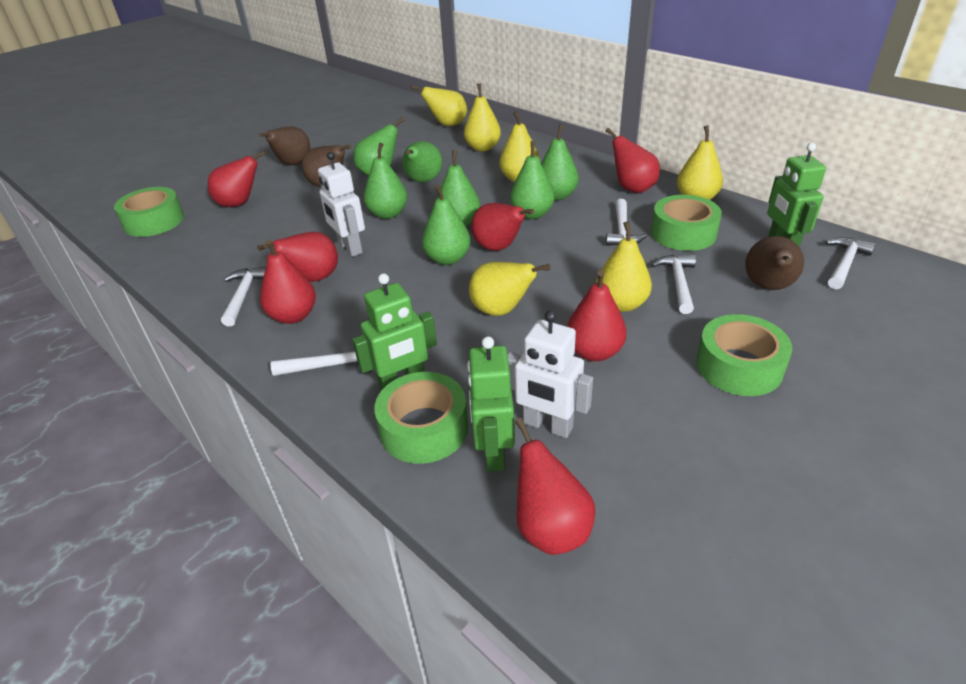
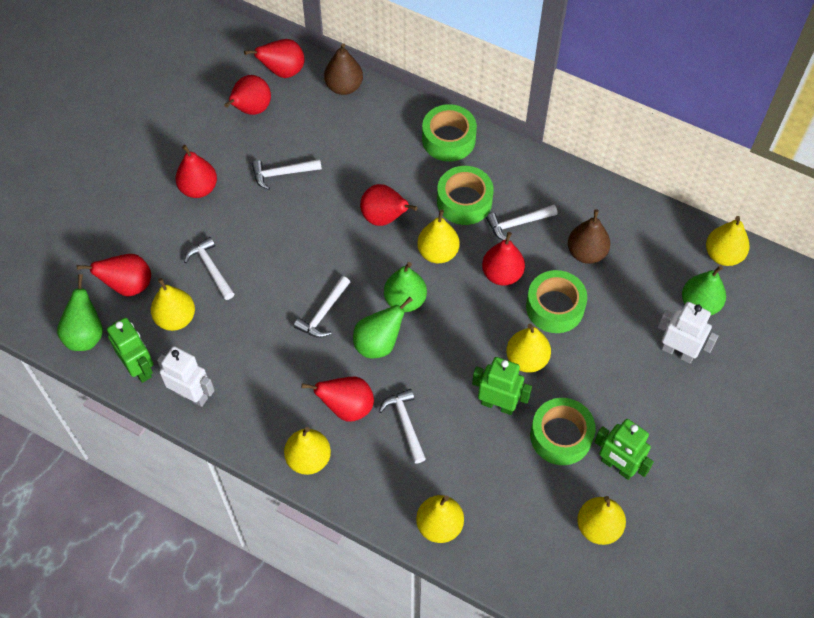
brown pear: 3 -> 2
green pear: 7 -> 4
yellow pear: 6 -> 7

